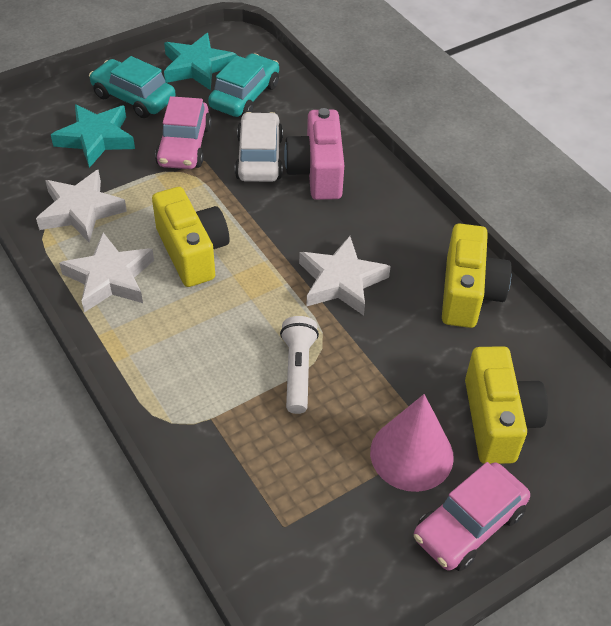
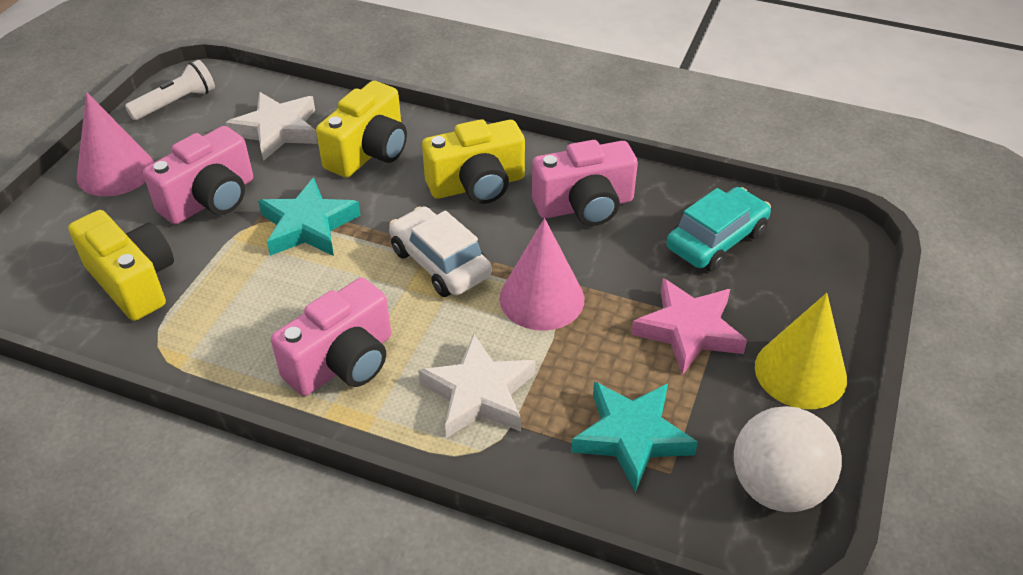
pink camera: 1 -> 3
pink car: 2 -> 0
pink cone: 1 -> 2
pink star: 0 -> 1
turquoise car: 2 -> 1
white ball: 0 -> 1
white star: 3 -> 2
yellow cone: 0 -> 1

